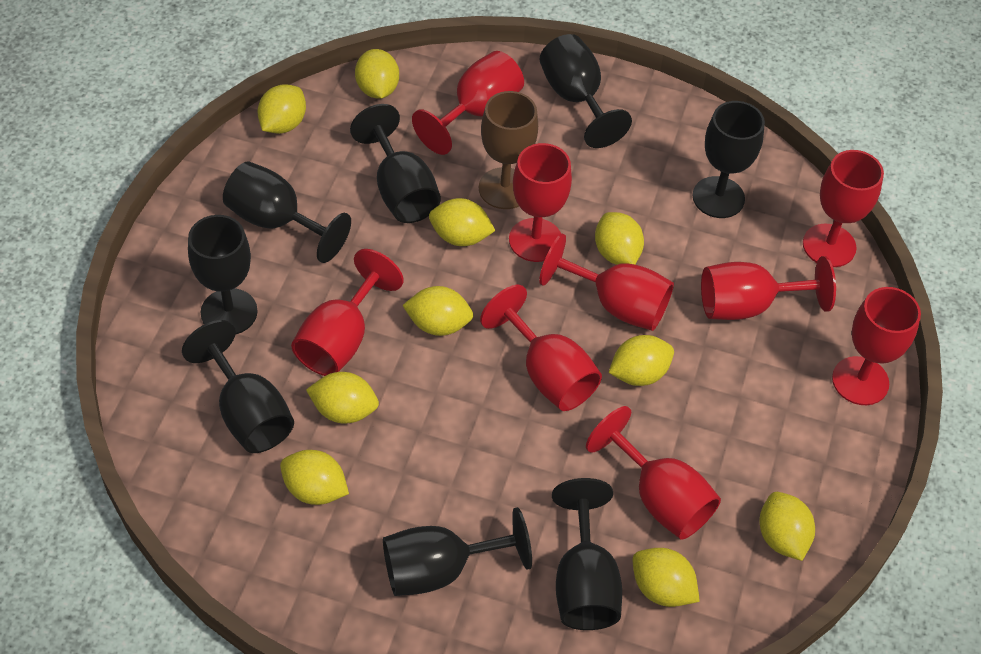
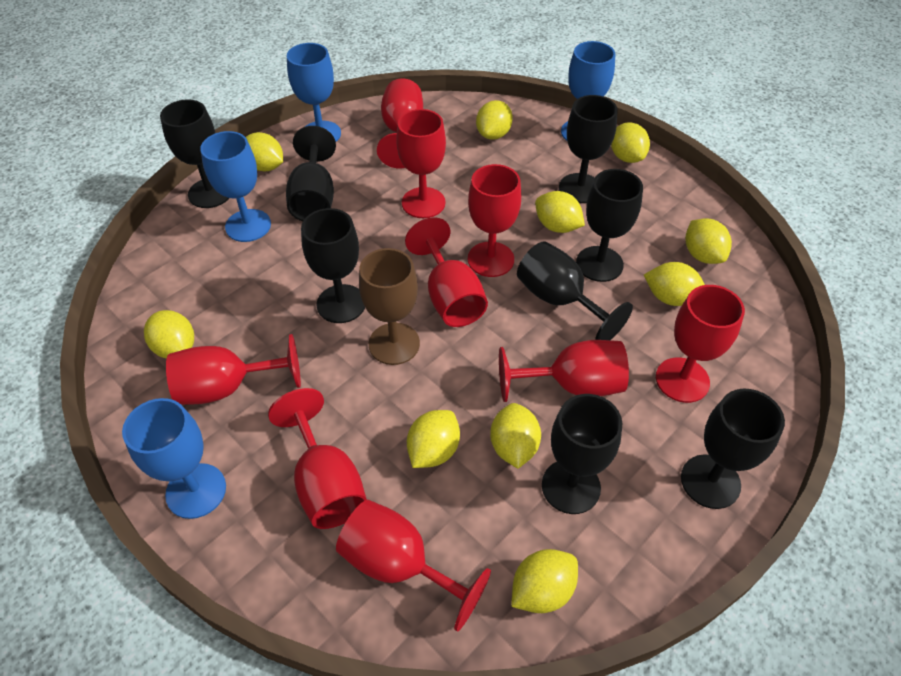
blue goblet: 0 -> 4

